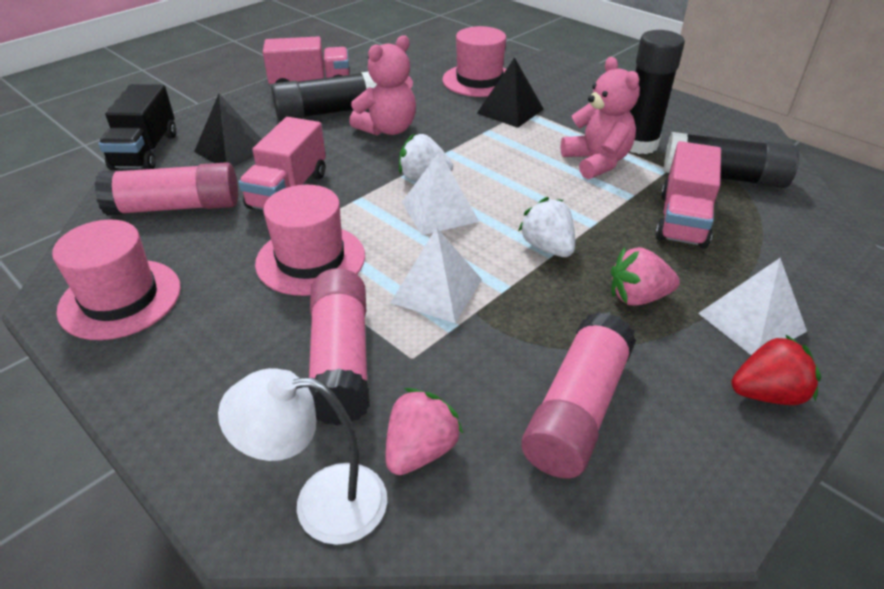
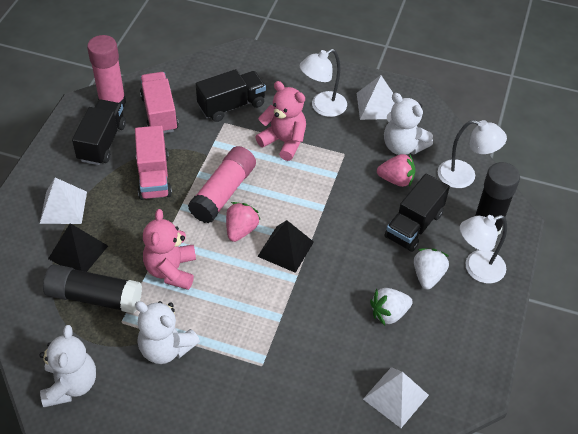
black glue stick: 3 -> 2
black truck: 1 -> 3
pink glue stick: 3 -> 2
pink hat: 3 -> 0
pink truck: 3 -> 2
red strawberry: 1 -> 0
white lamp: 1 -> 3
white teddy bear: 0 -> 3

